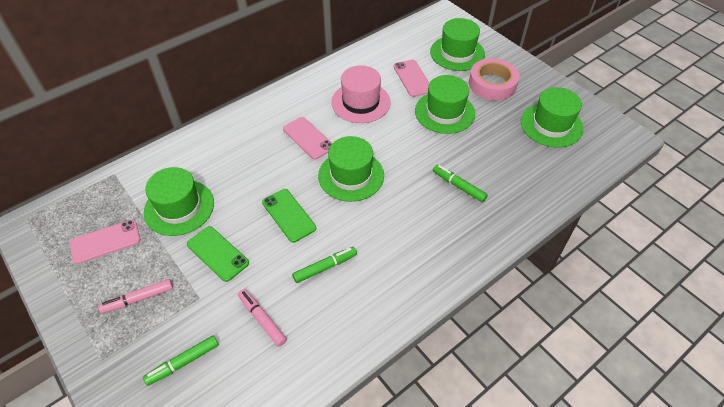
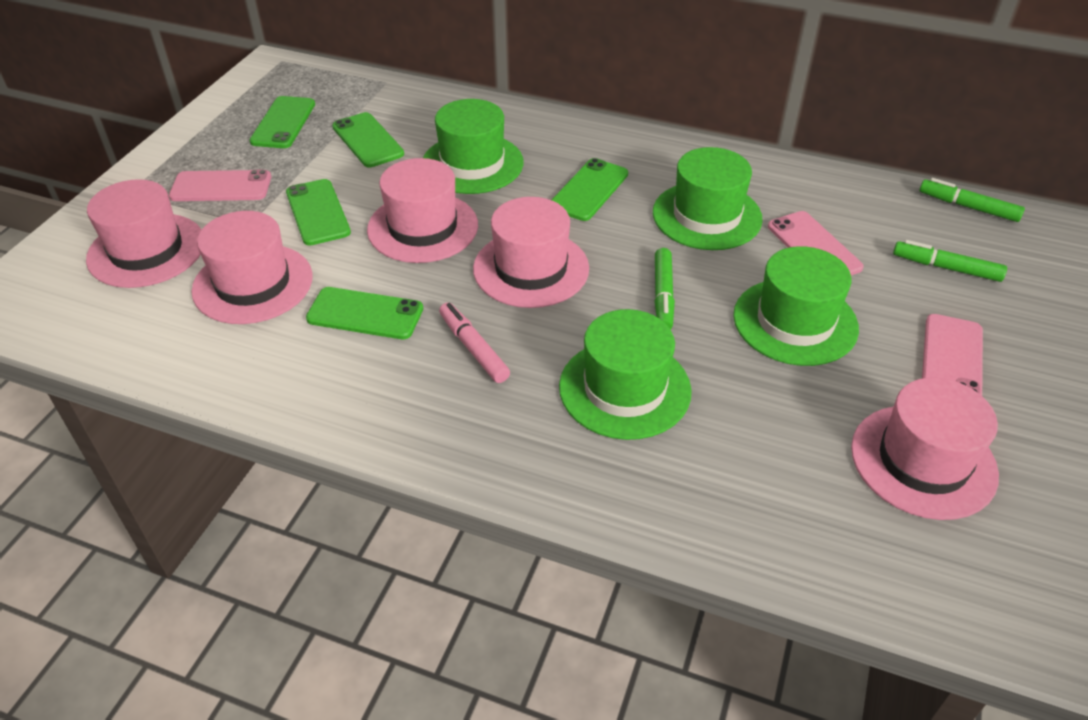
green hat: 5 -> 4
green phone: 2 -> 5
pink hat: 1 -> 5
pink marker: 2 -> 1
pink tape: 1 -> 0

